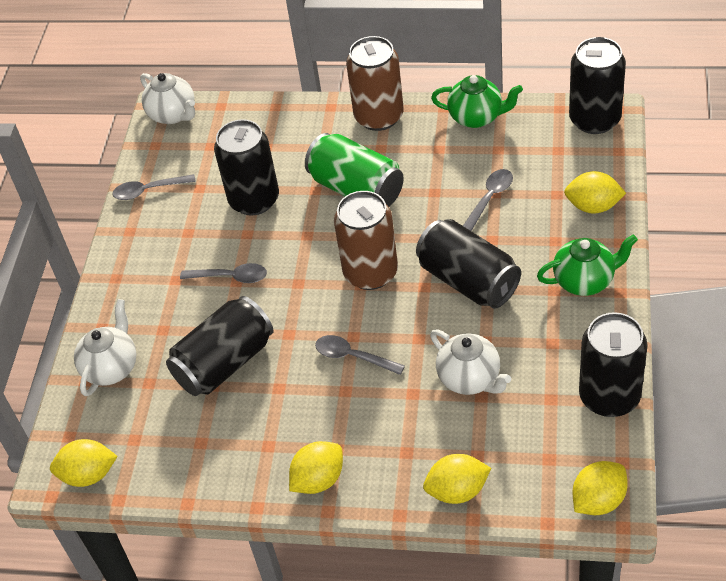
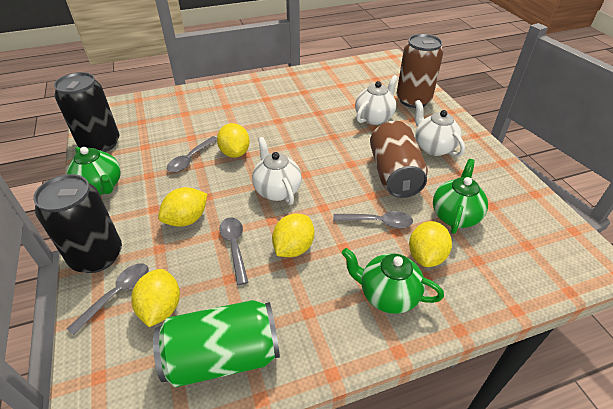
black can: 5 -> 2
green teapot: 2 -> 3

